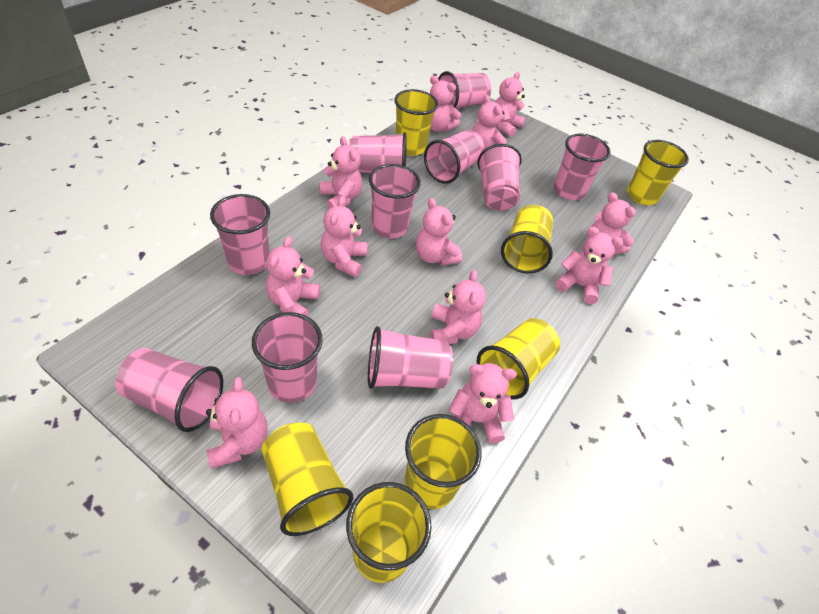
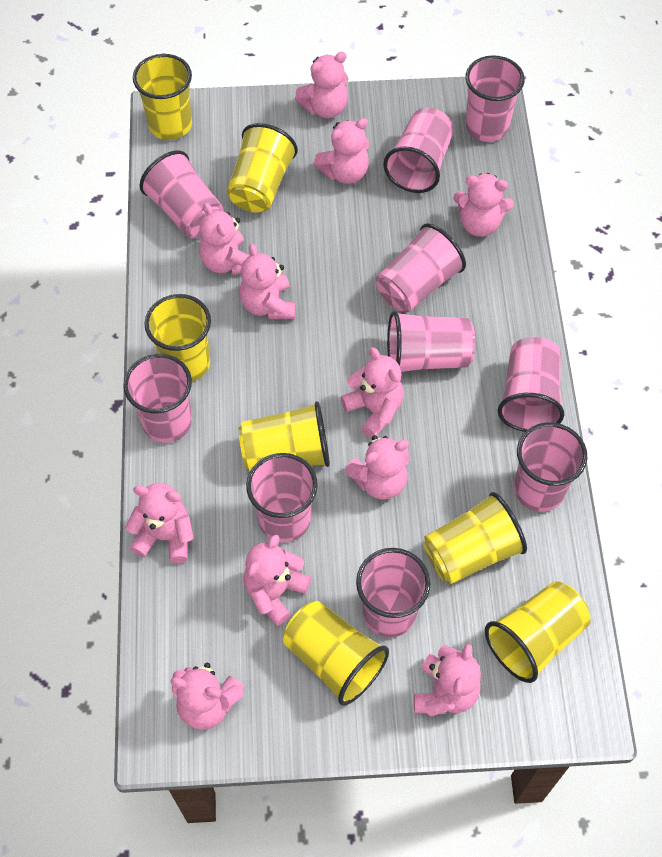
pink teddy bear: 12 -> 11

